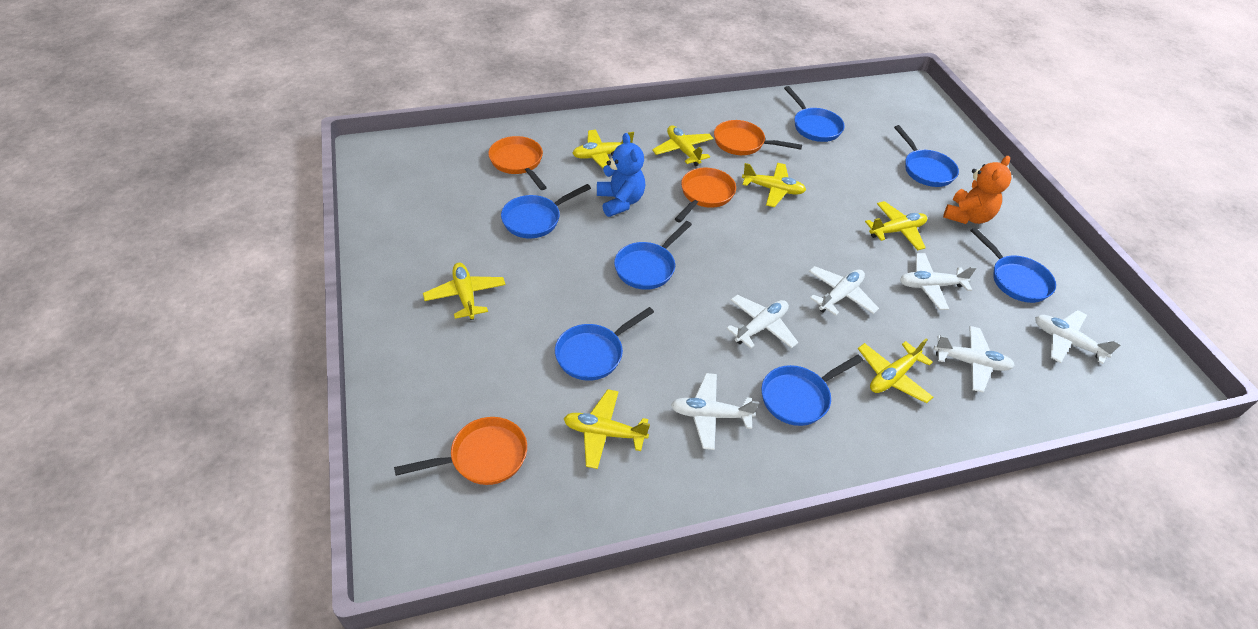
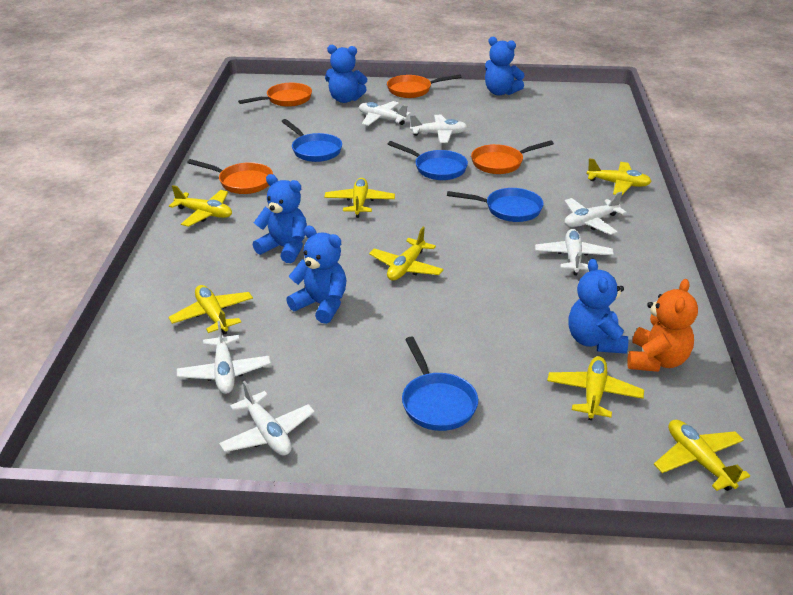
blue pan: 7 -> 4
blue teddy bear: 1 -> 5

